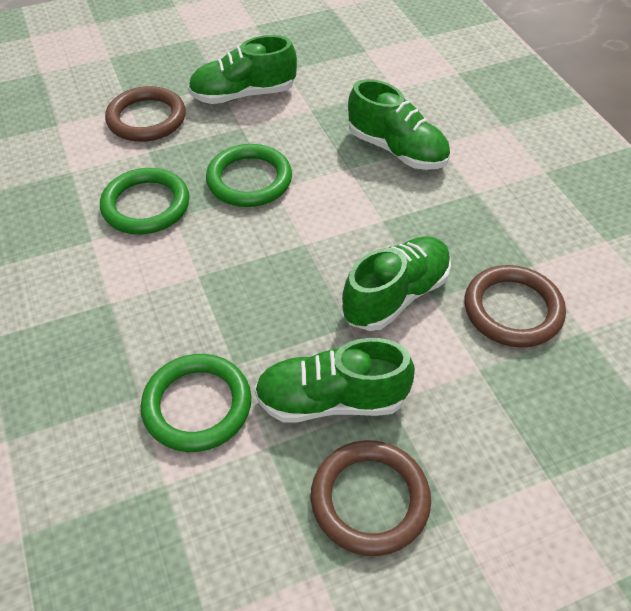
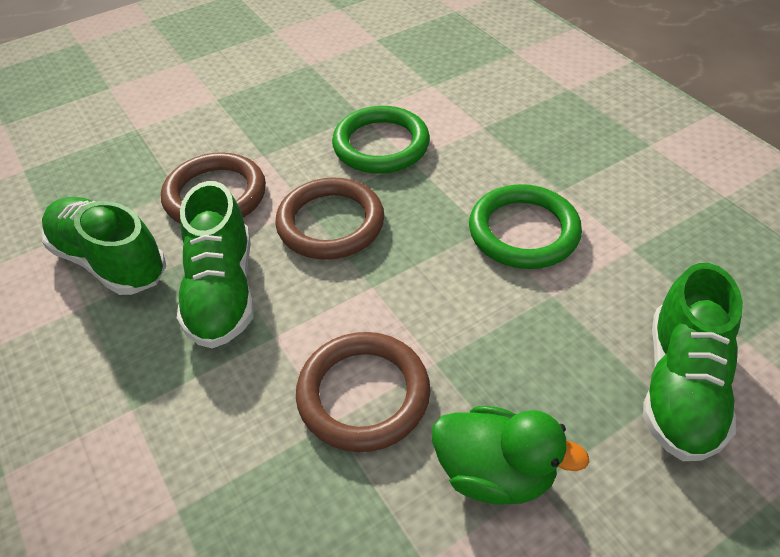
green duck: 0 -> 1
green ring: 3 -> 2
green shoe: 4 -> 3

